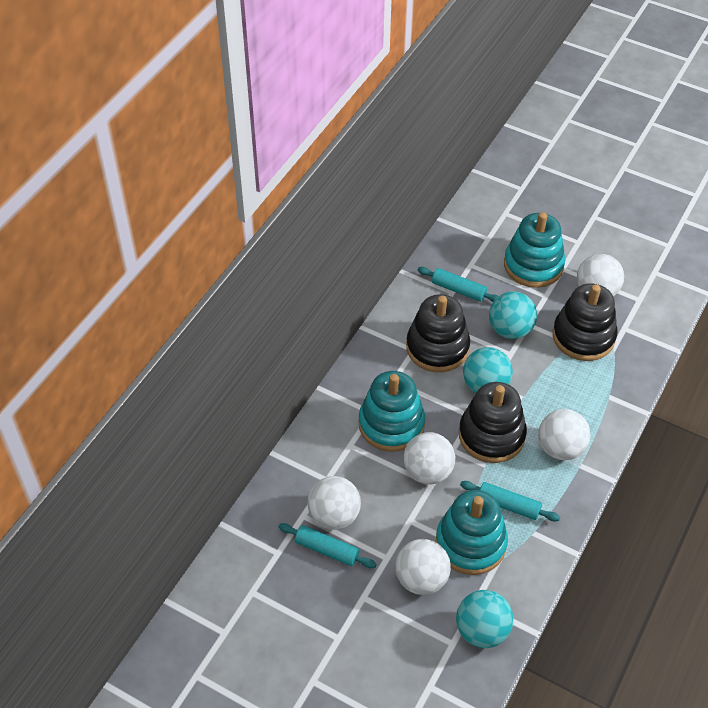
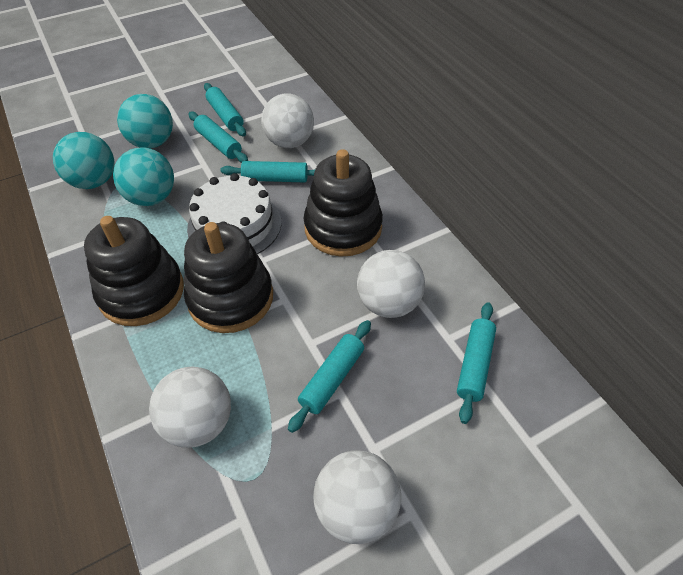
turquoise rolling pin: 3 -> 5
turquoise stacking toy: 3 -> 0
white ball: 5 -> 4
white cake: 0 -> 1

